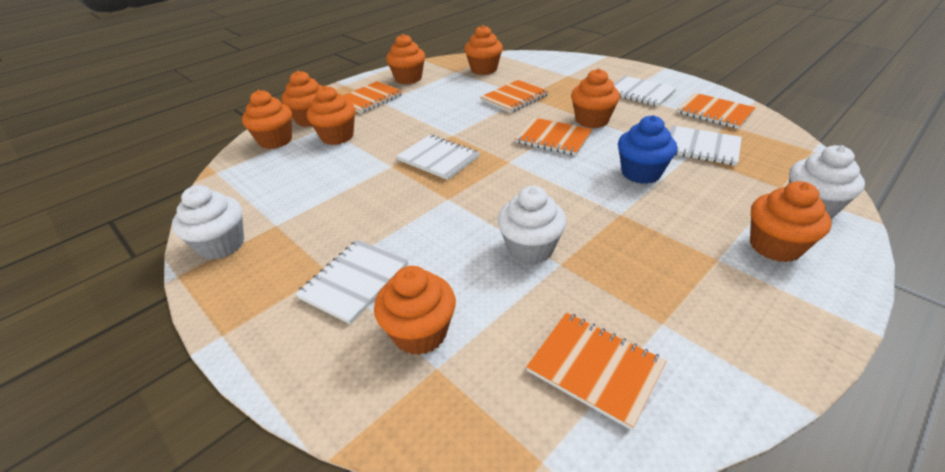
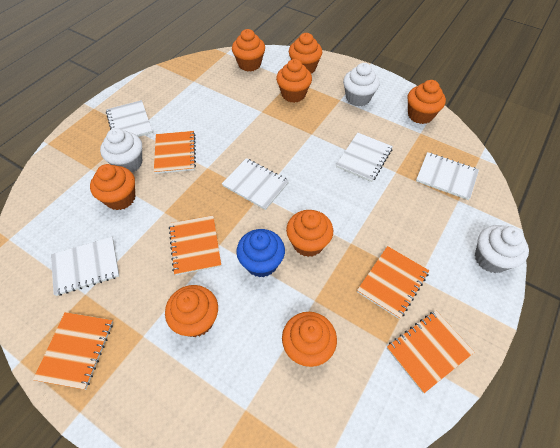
white notebook: 4 -> 5

